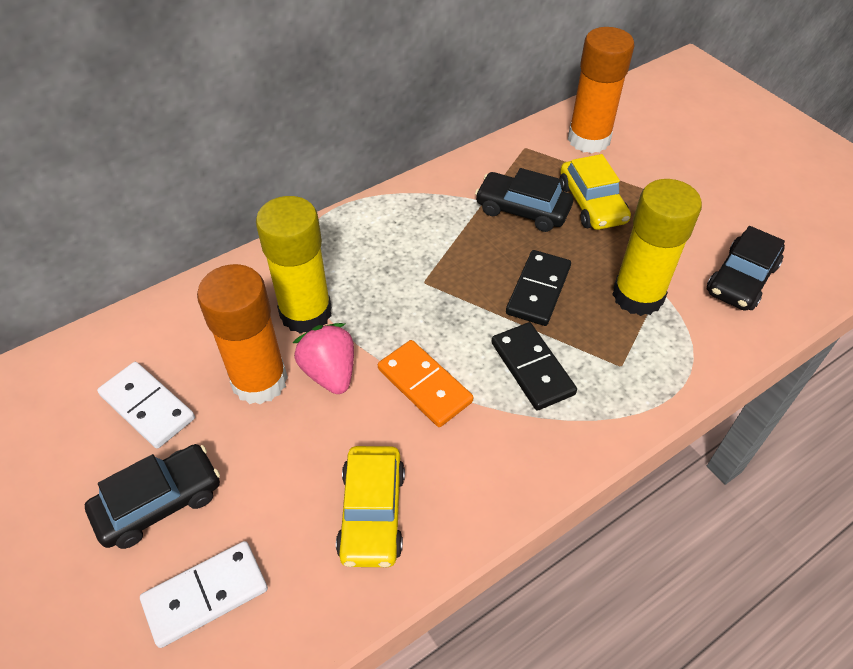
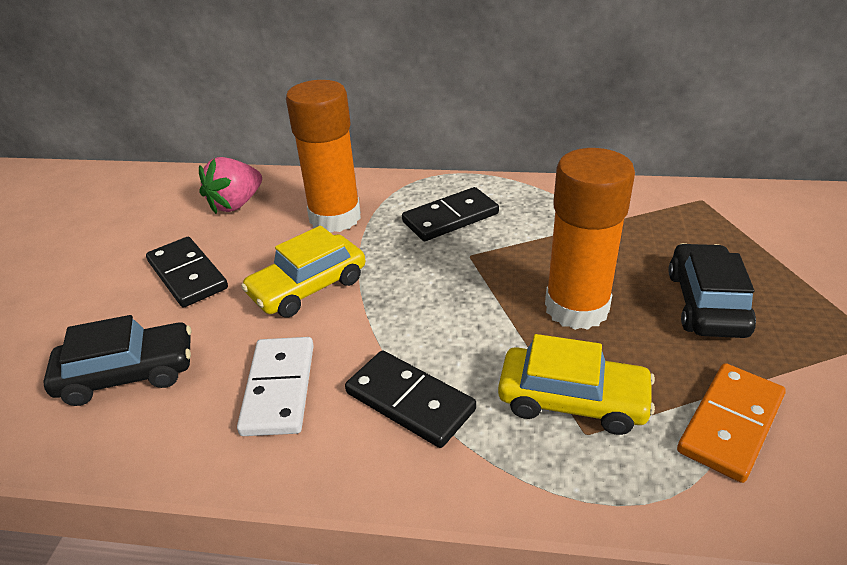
black car: 3 -> 2
black domino: 2 -> 3
white domino: 2 -> 1
yellow glue stick: 2 -> 0

